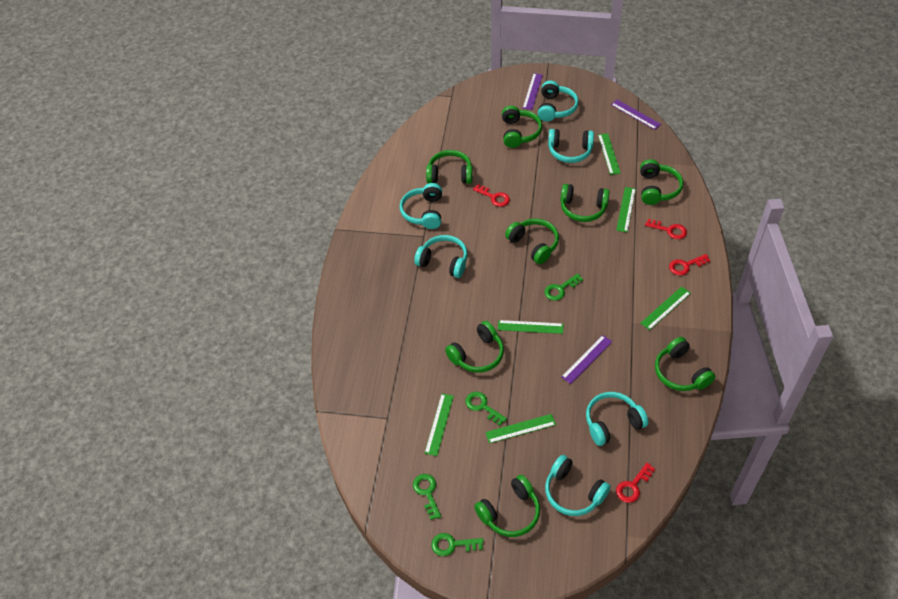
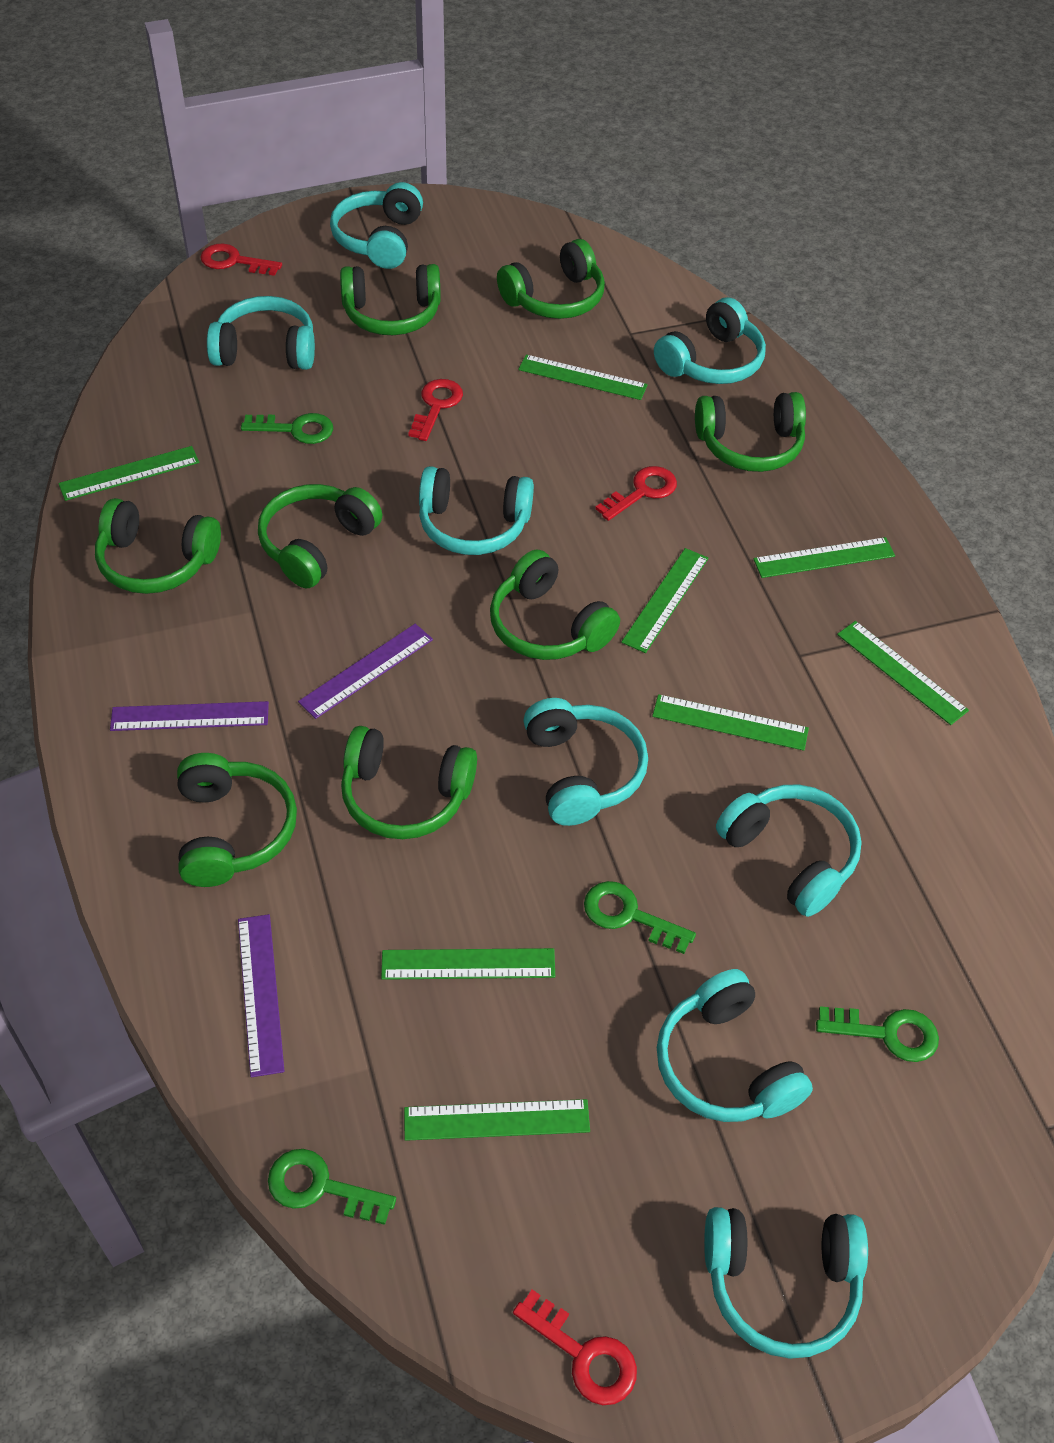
green ruler: 6 -> 8
turquoise headphones: 6 -> 8

